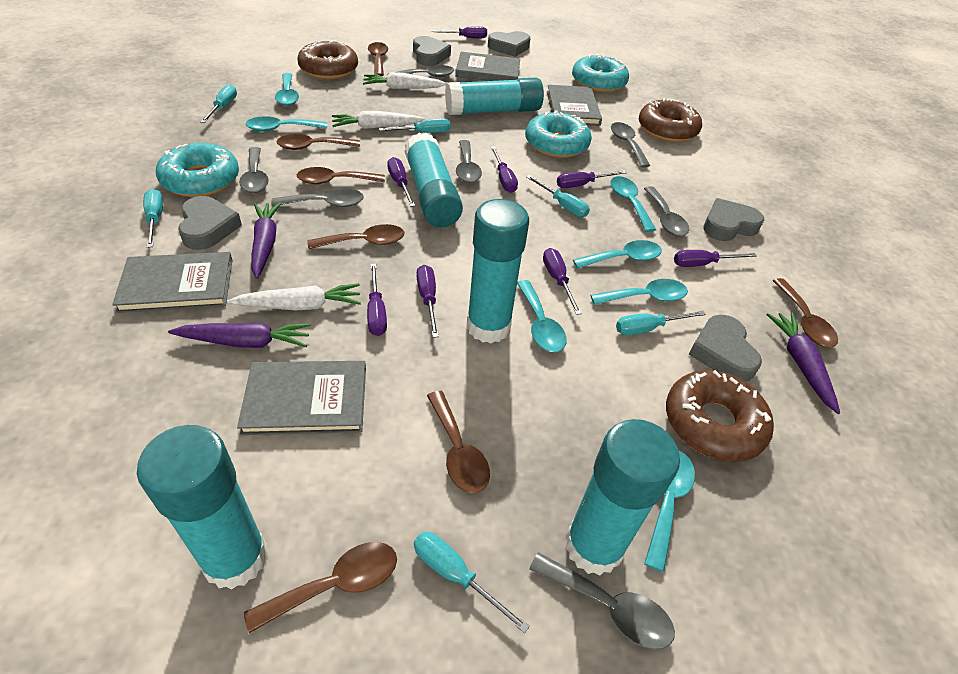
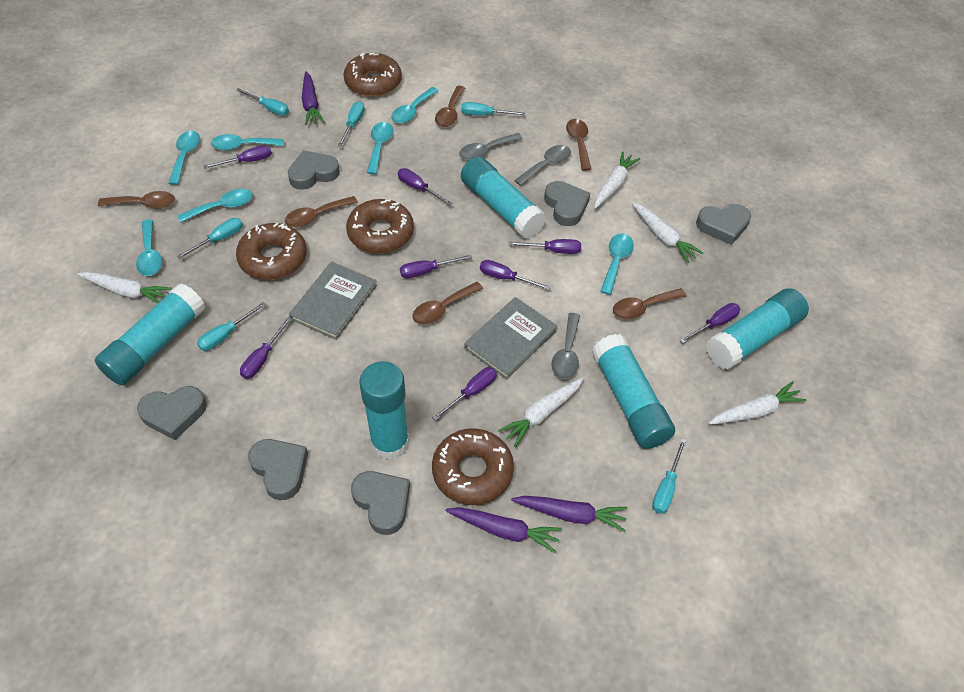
brown donut: 3 -> 4
brown spoon: 7 -> 6
grey book: 4 -> 2
grey heart: 5 -> 6
grey spoon: 7 -> 3
turquoise donut: 3 -> 0
white carrot: 3 -> 5

